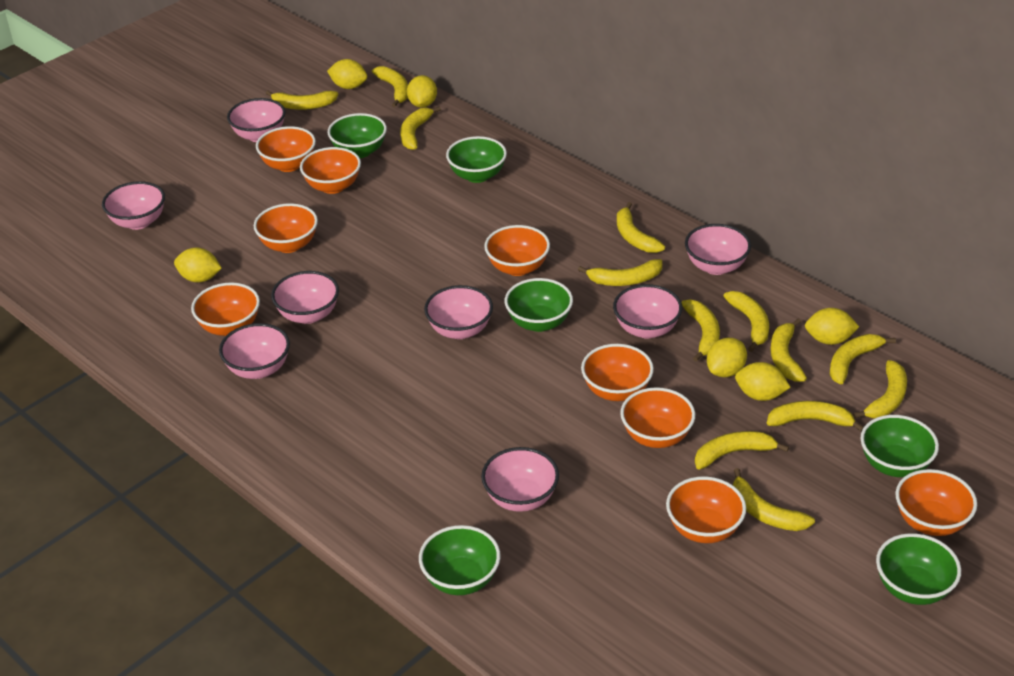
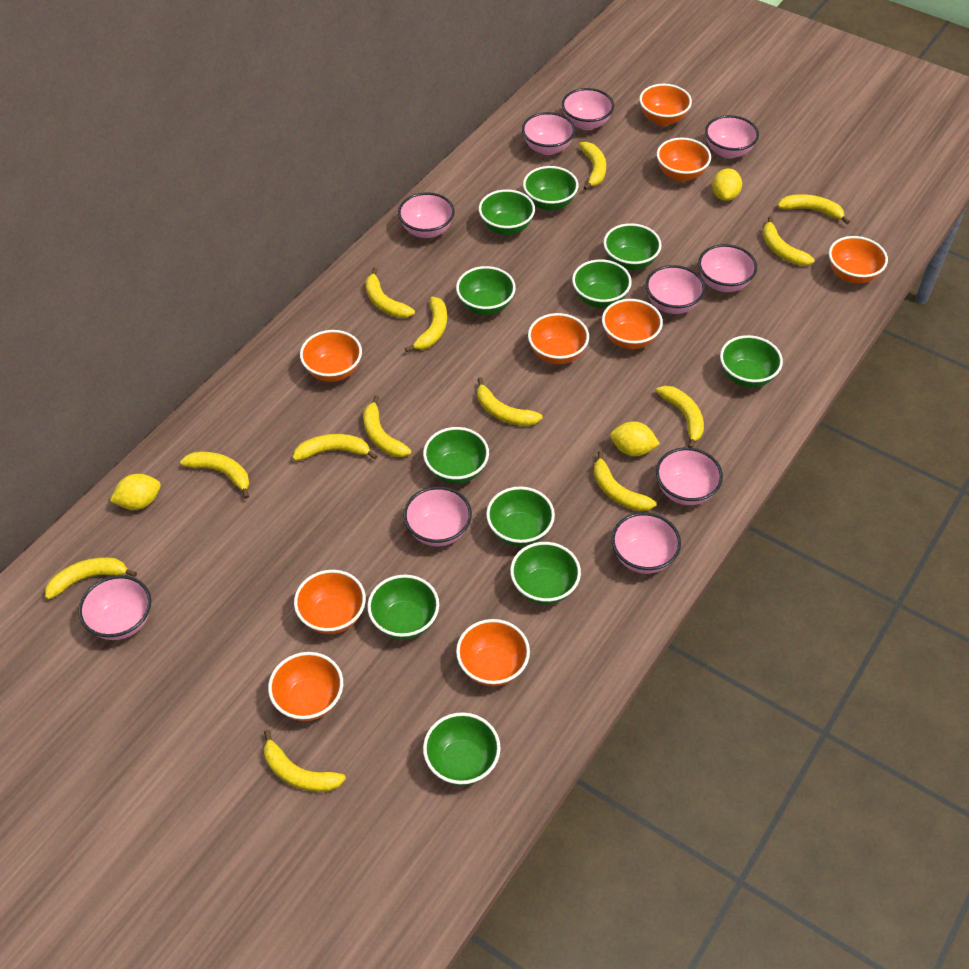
green bowl: 6 -> 11
pink bowl: 8 -> 10
yellow lemon: 6 -> 3

